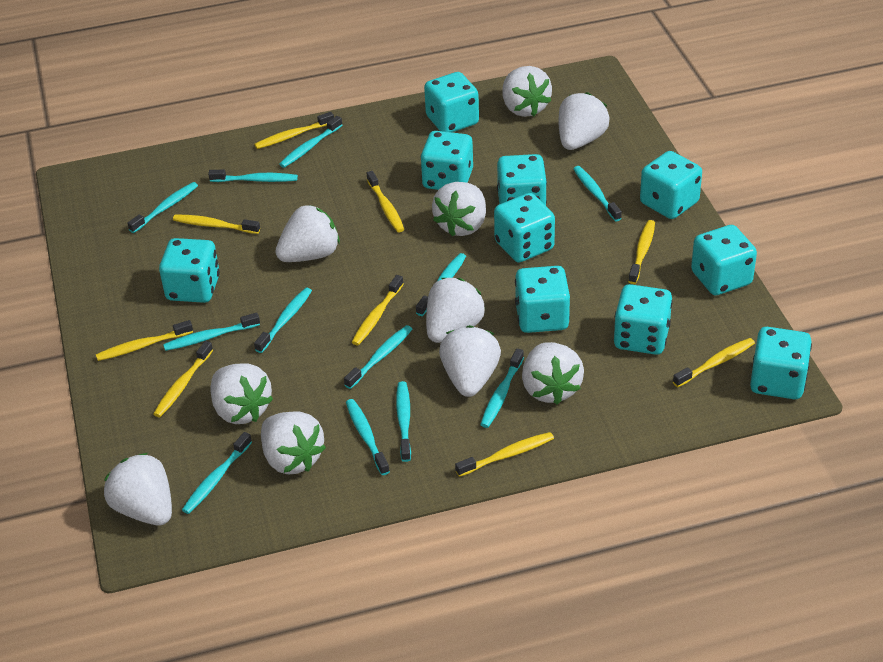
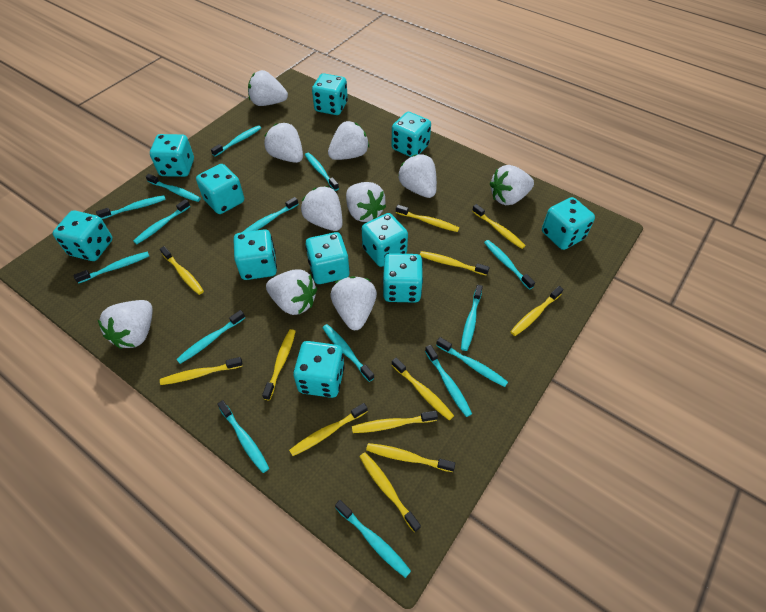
turquoise dice: 10 -> 11
turquoise toothbrush: 12 -> 15
yellow toothbrush: 9 -> 12

